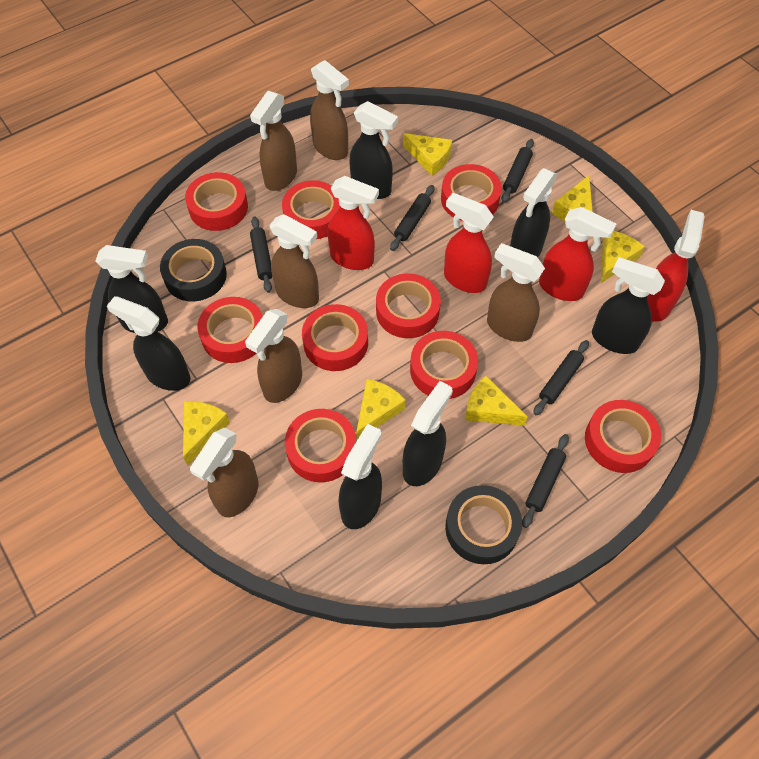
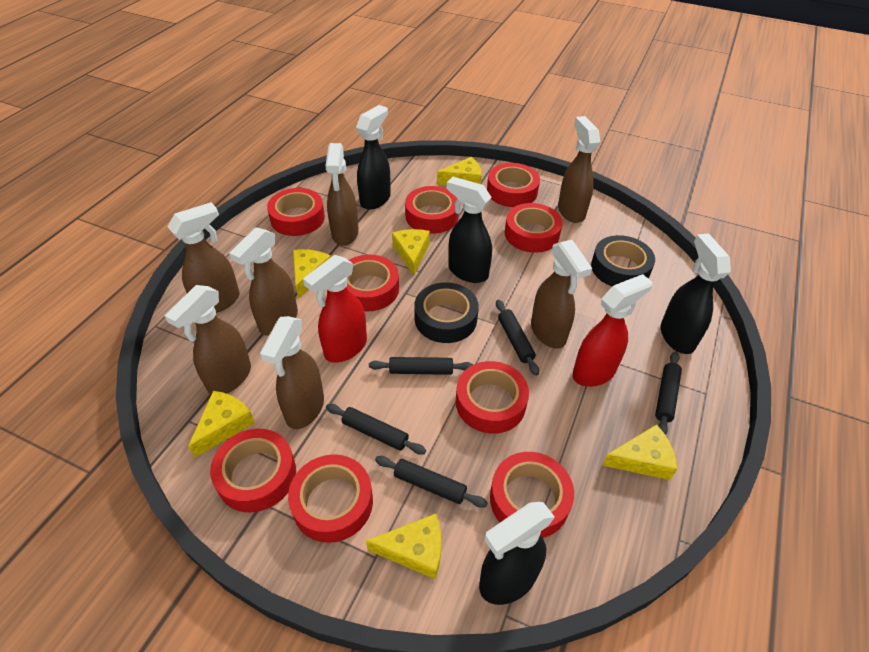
black spray bottle: 7 -> 4
brown spray bottle: 6 -> 7
red spray bottle: 4 -> 2

